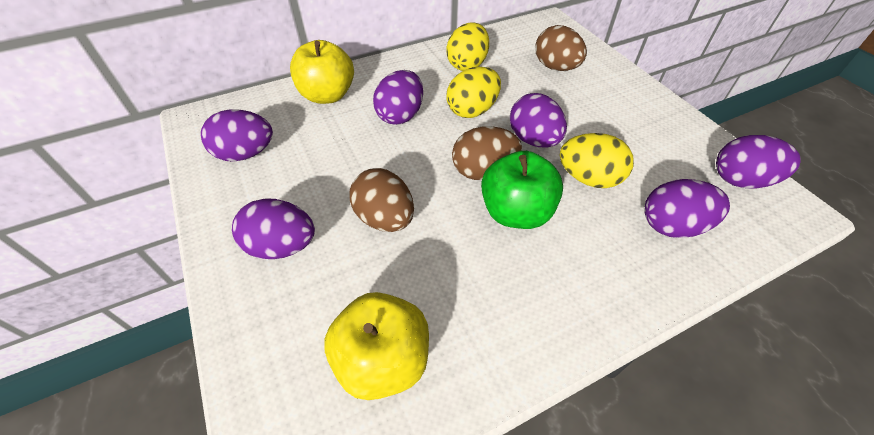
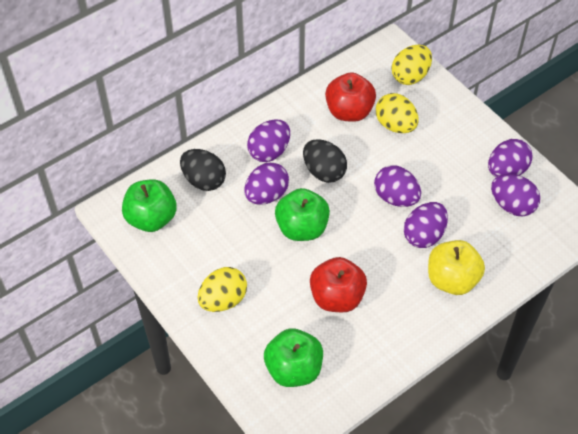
black egg: 0 -> 2
brown egg: 3 -> 0
green apple: 1 -> 3
red apple: 0 -> 2
yellow apple: 2 -> 1

